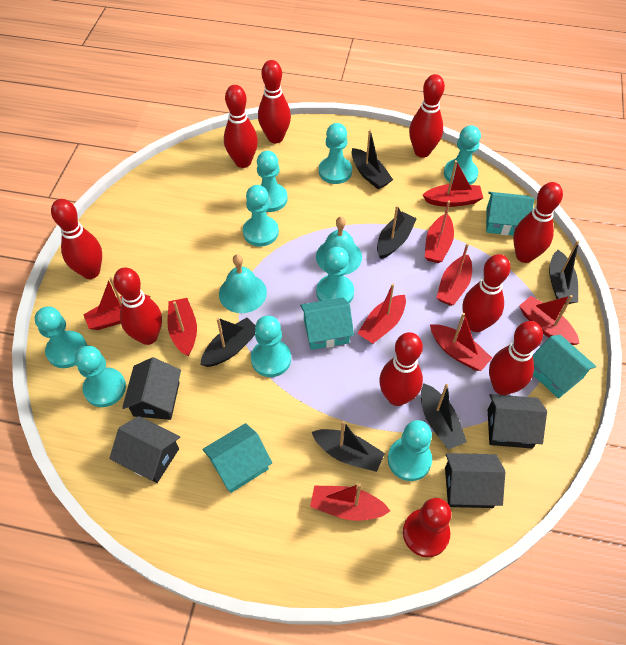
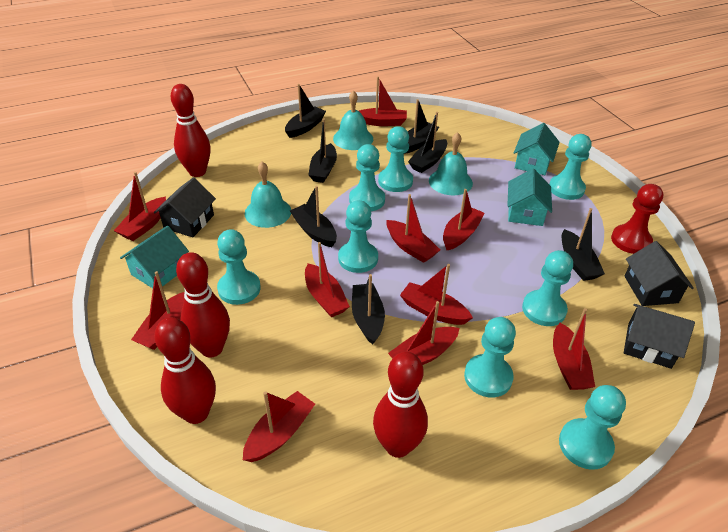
black boat: 6 -> 7
black house: 4 -> 3
red boat: 9 -> 10
red bowling pin: 9 -> 4
turquoise bell: 2 -> 3
turquoise house: 4 -> 3
turquoise pawn: 9 -> 8

